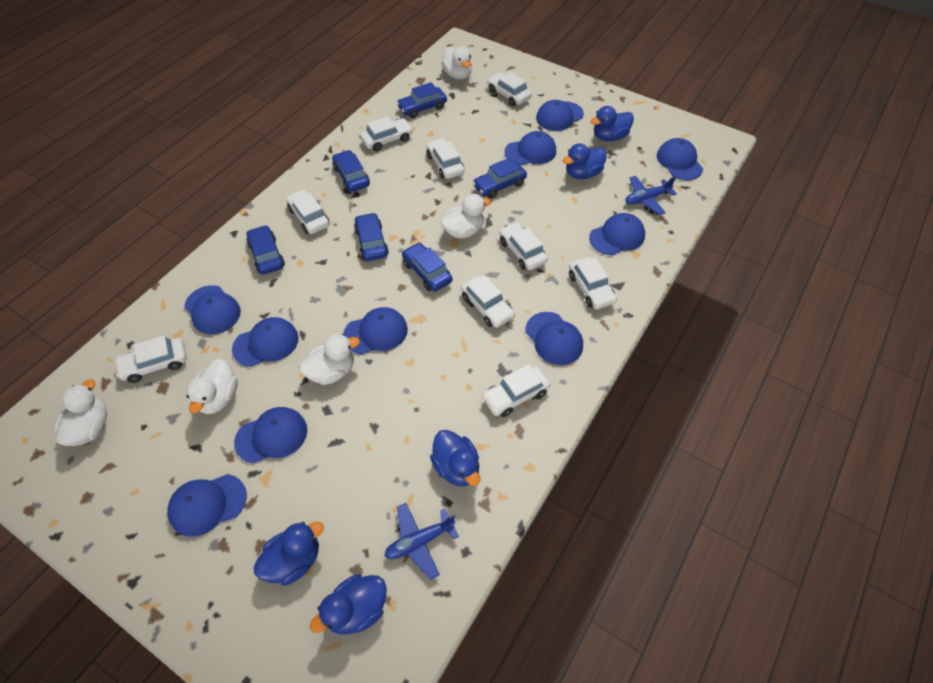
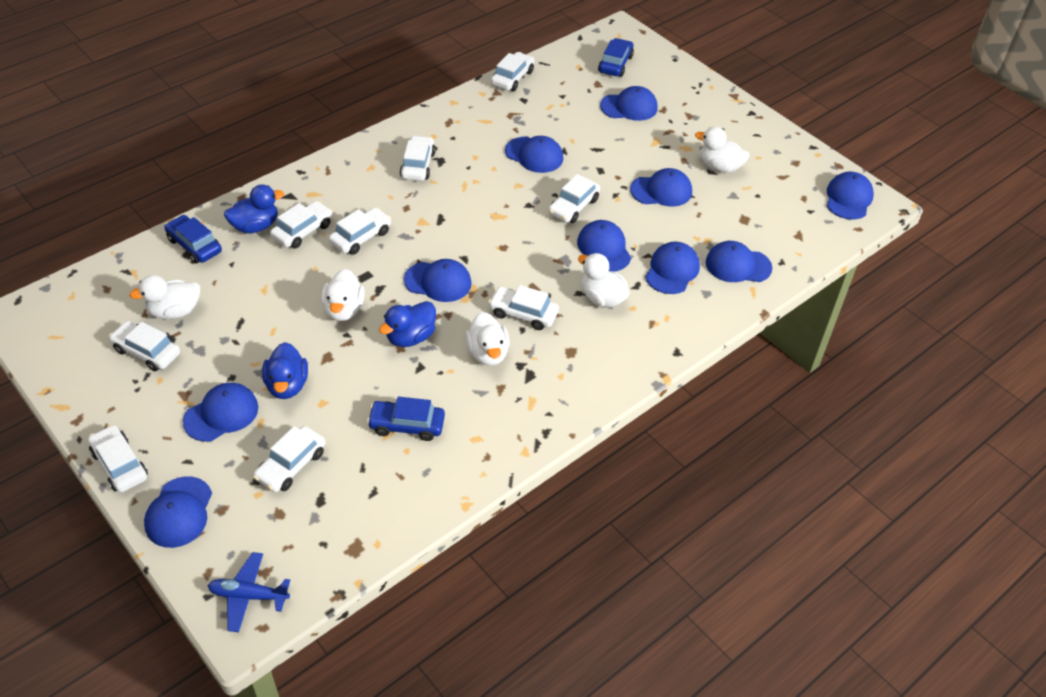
blue car: 6 -> 3
blue duck: 5 -> 3
blue plane: 2 -> 1

